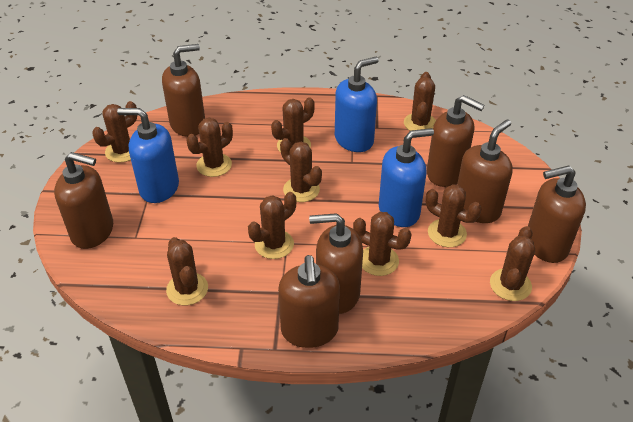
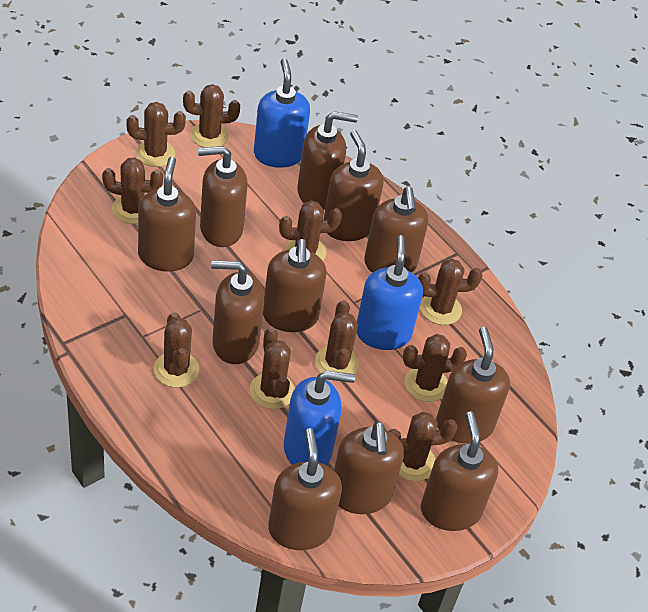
brown soap dispenser: 7 -> 11

